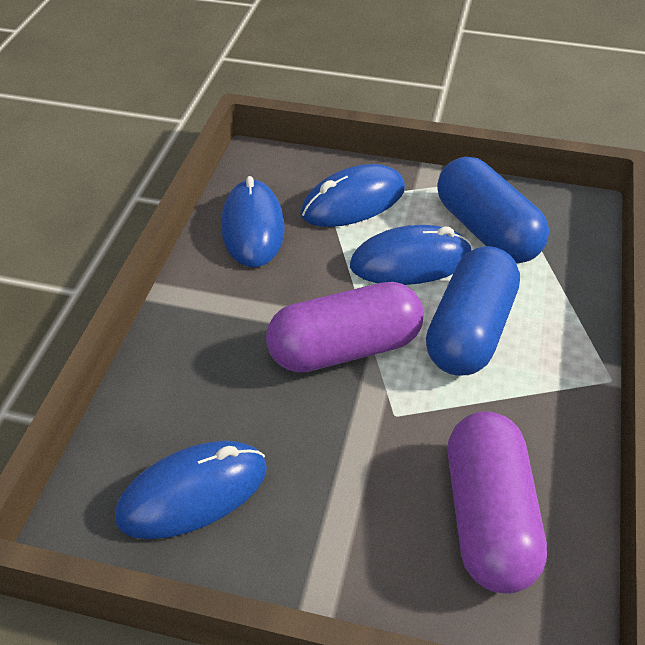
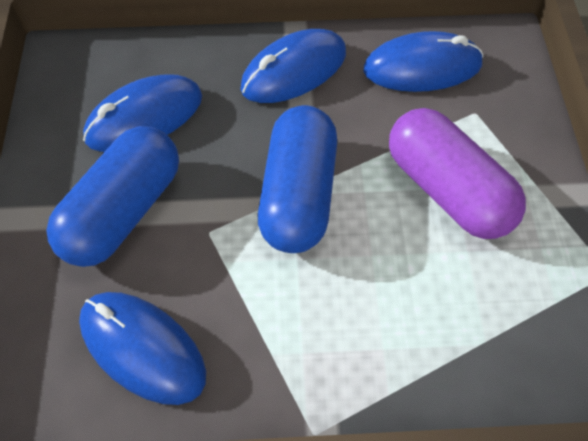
purple capsule: 2 -> 1

